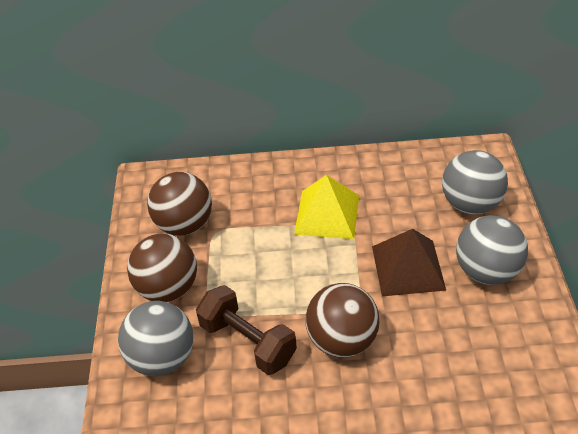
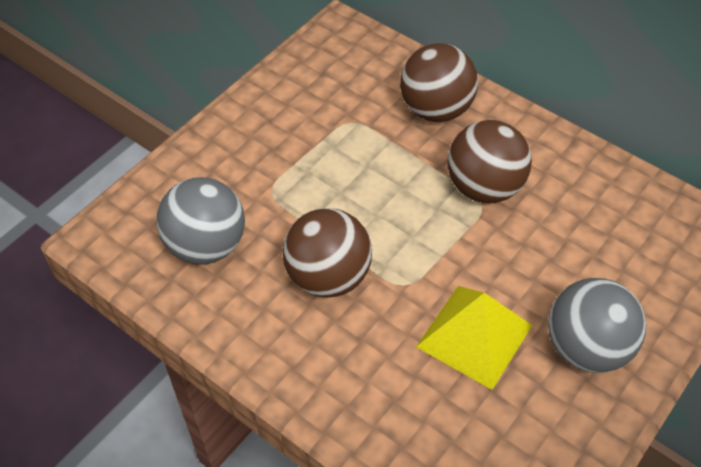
brown dumbbell: 1 -> 0
brown pyramid: 1 -> 0
grey ball: 3 -> 2

